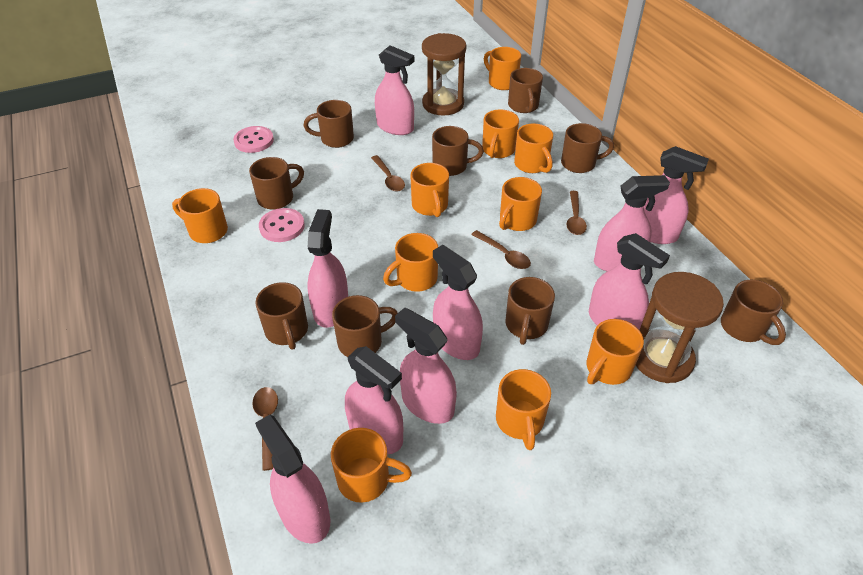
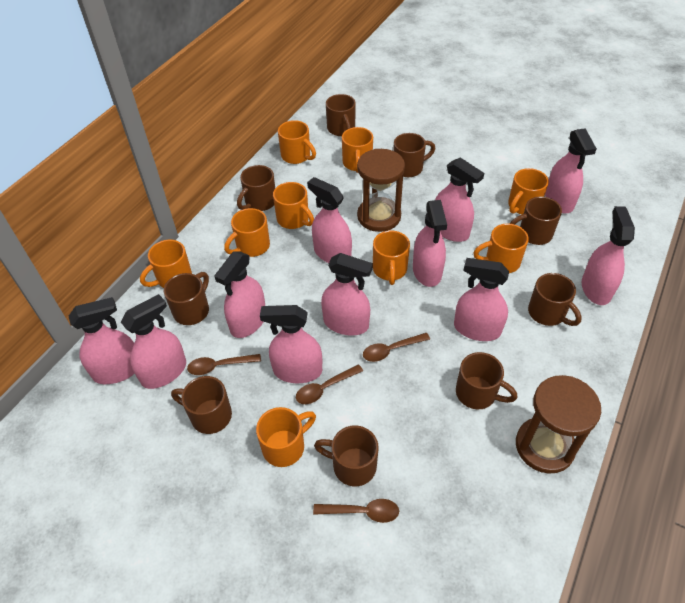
orange mug: 10 -> 9
pink button: 2 -> 0
pink spray bottle: 9 -> 11

